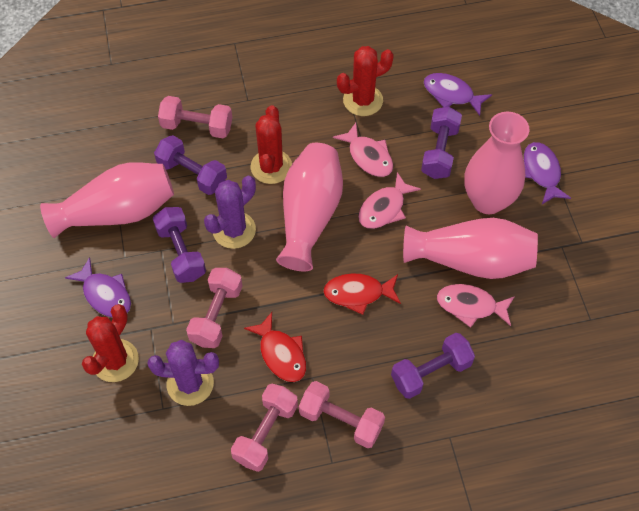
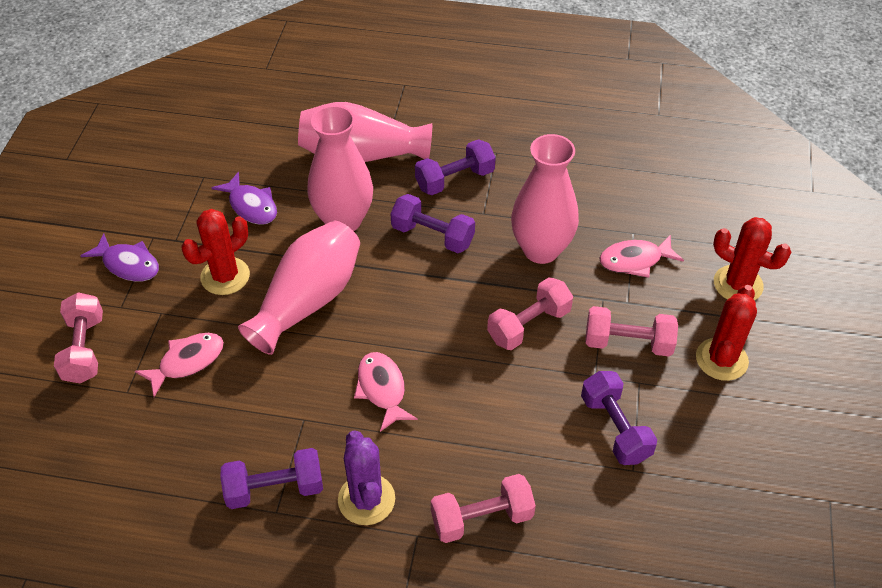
purple cactus: 2 -> 1
purple fish: 3 -> 2
red fish: 2 -> 0

